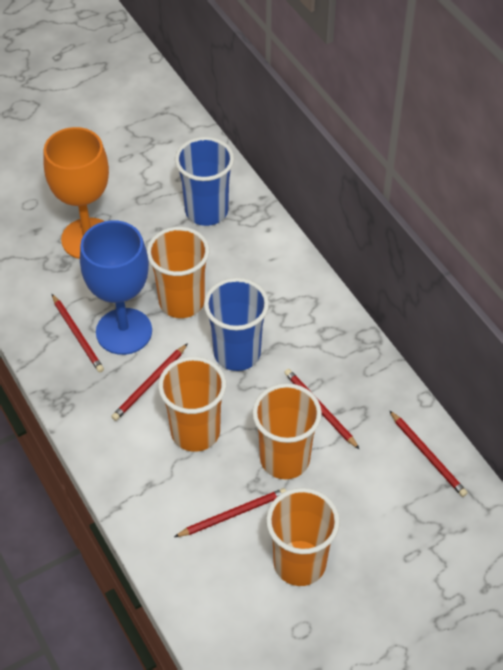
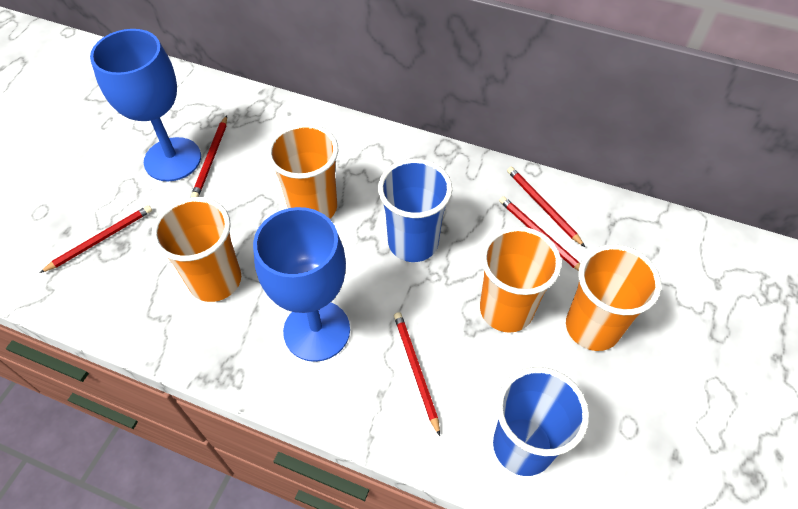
blue goblet: 1 -> 2
orange goblet: 1 -> 0

